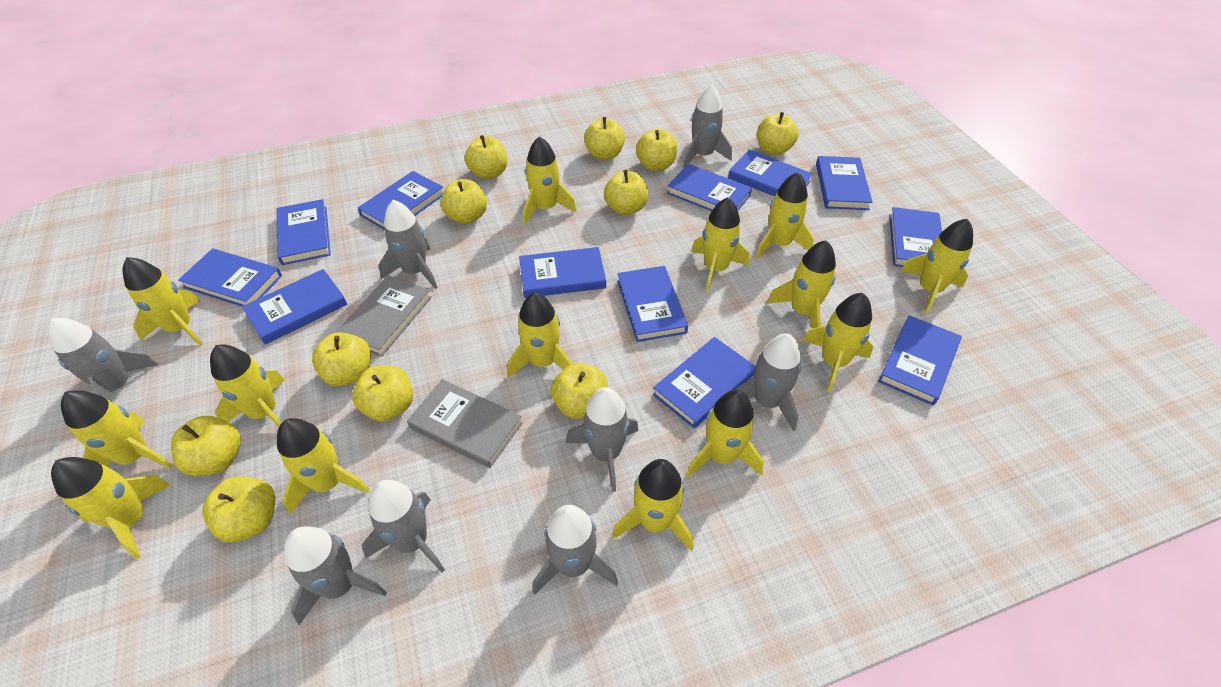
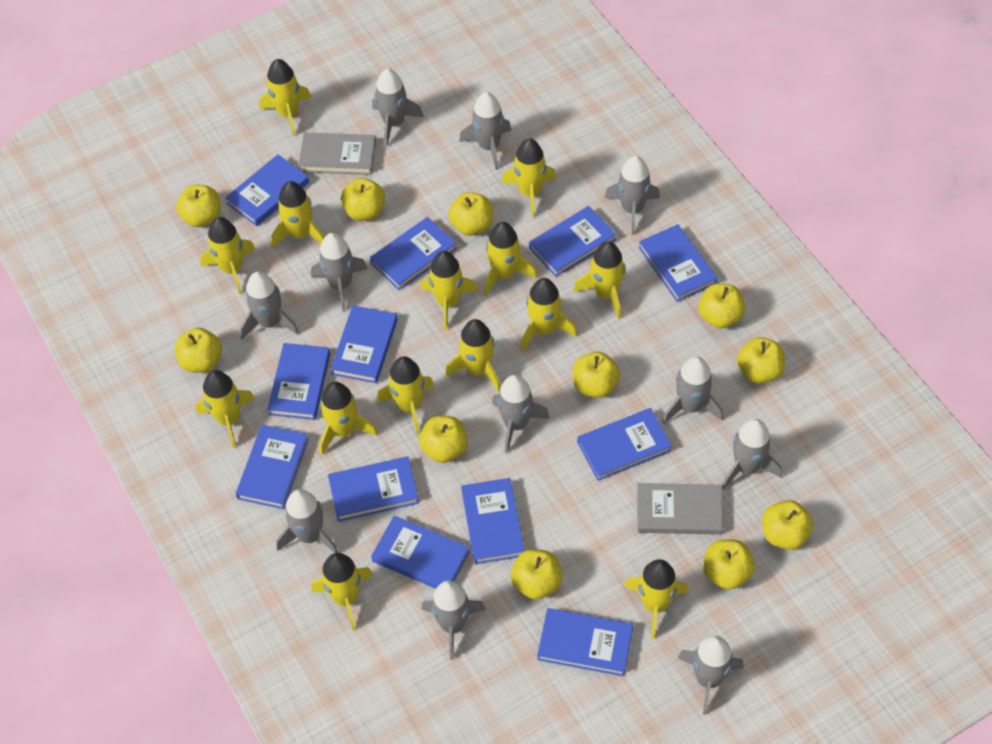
grey rocket: 8 -> 11

